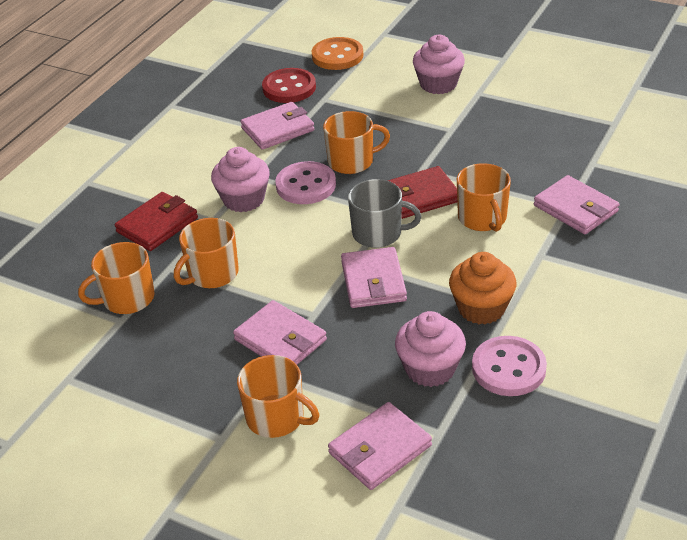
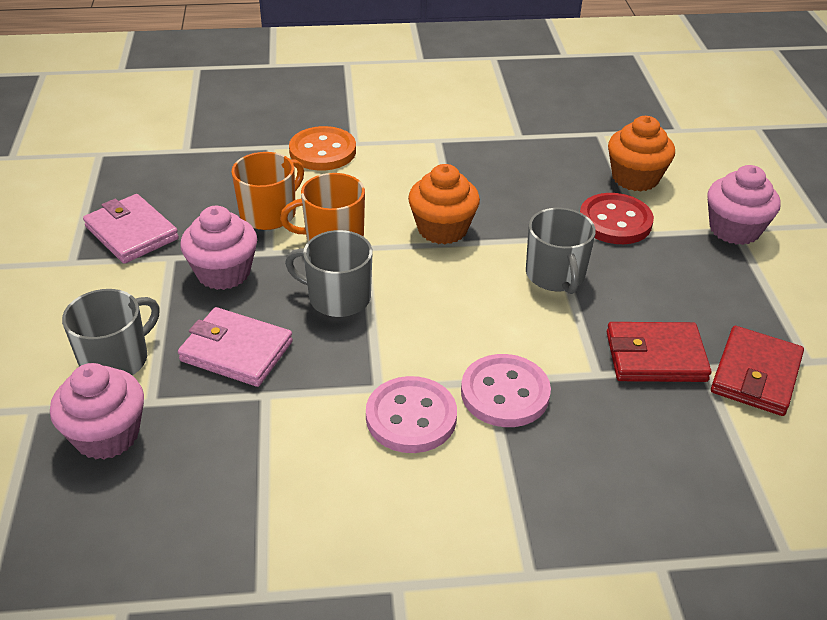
grey mug: 1 -> 3
orange cupcake: 1 -> 2
orange mug: 5 -> 2
pink wallet: 5 -> 2

